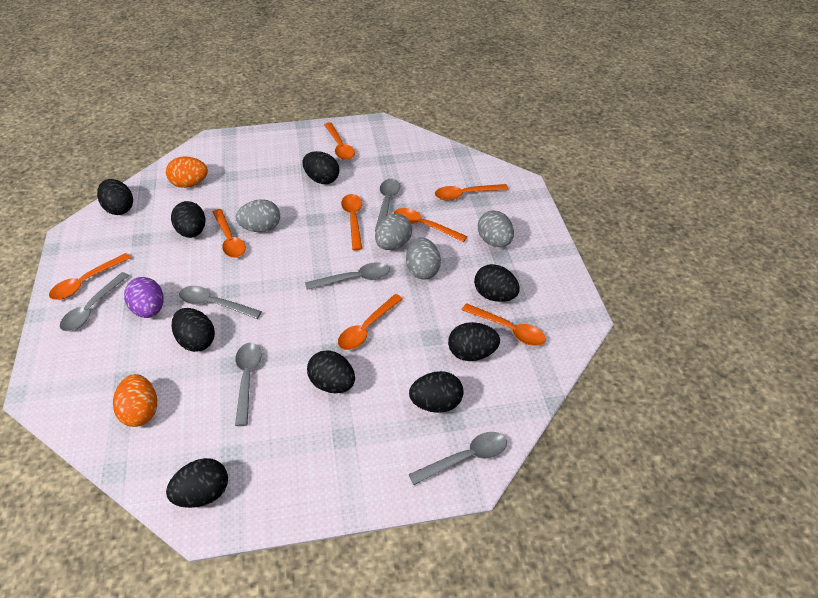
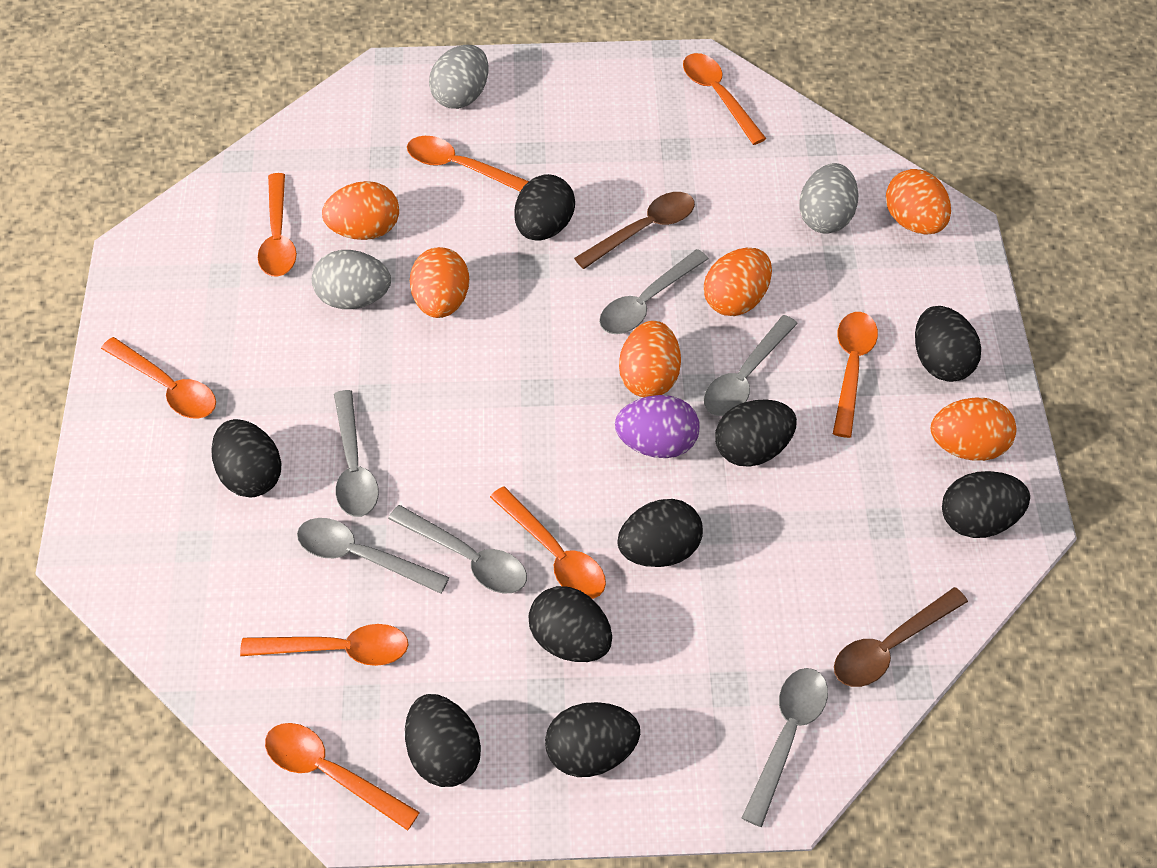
brown spoon: 0 -> 2
grey egg: 4 -> 3
orange egg: 2 -> 6

